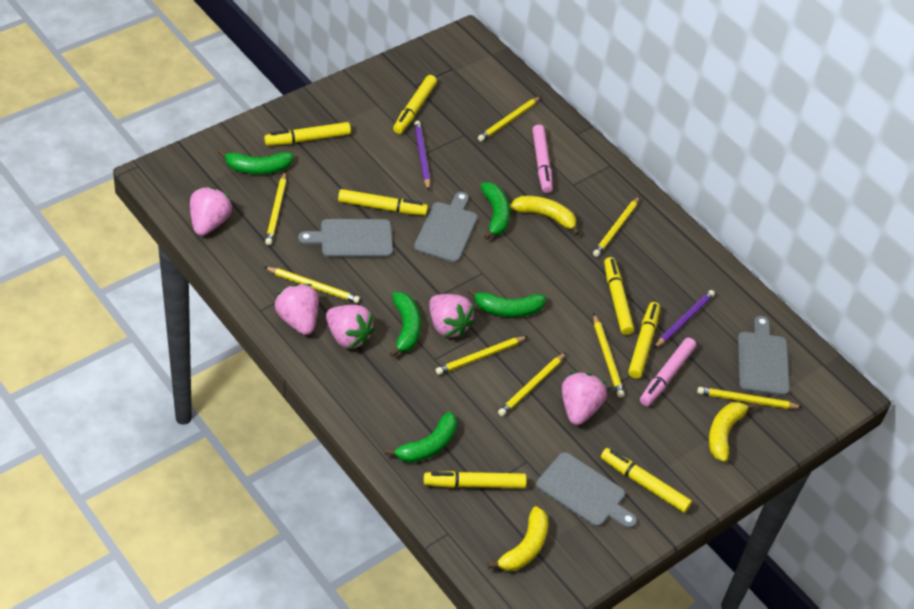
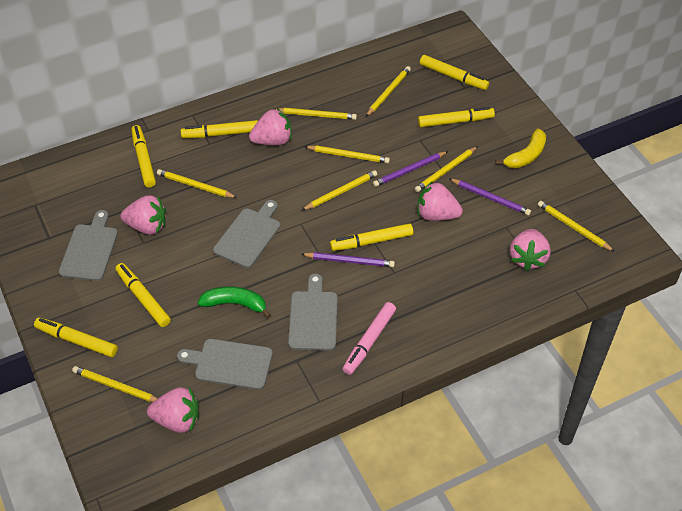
green banana: 5 -> 1
pink marker: 2 -> 1
purple pencil: 2 -> 3
yellow banana: 3 -> 1

